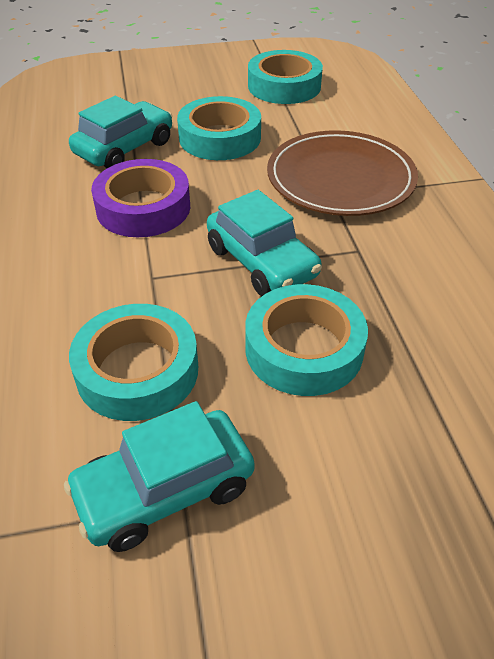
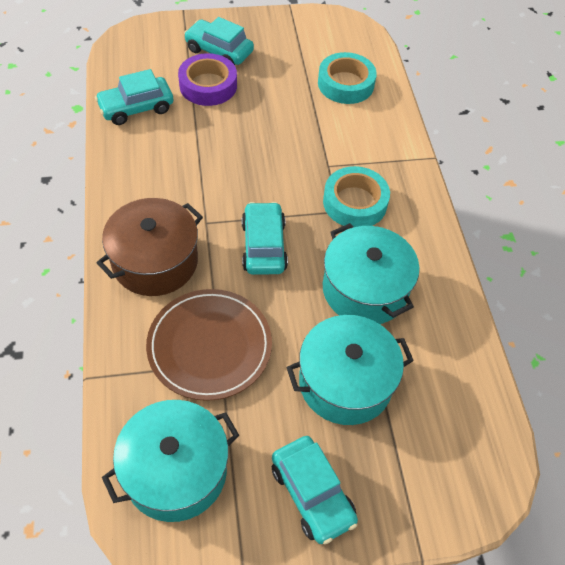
brown pot: 0 -> 1
turquoise car: 3 -> 4
turquoise pot: 0 -> 3
turquoise tape: 4 -> 2

